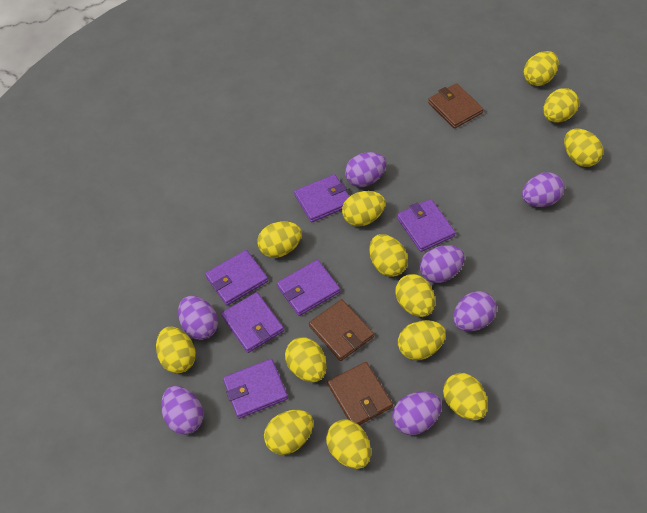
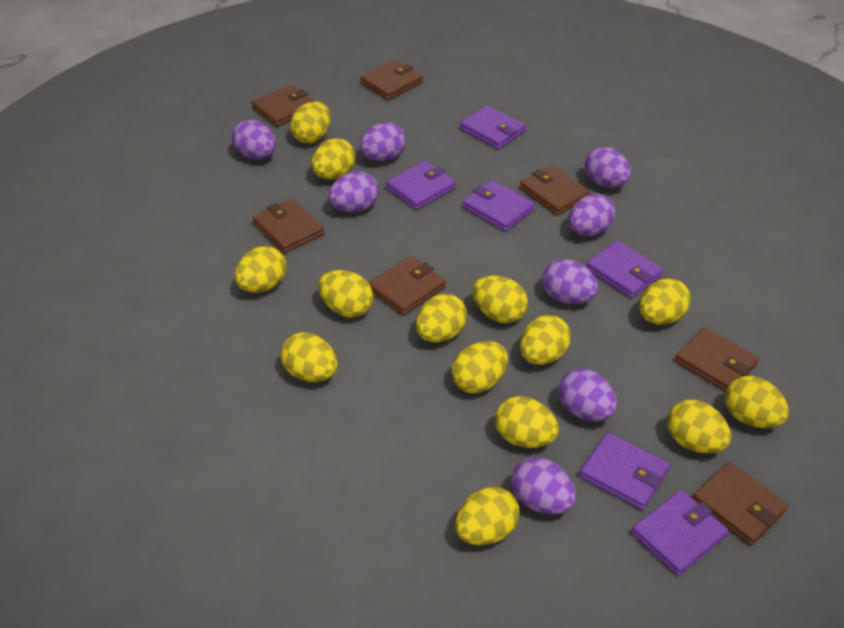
brown wallet: 3 -> 7
purple egg: 7 -> 8
yellow egg: 13 -> 14

